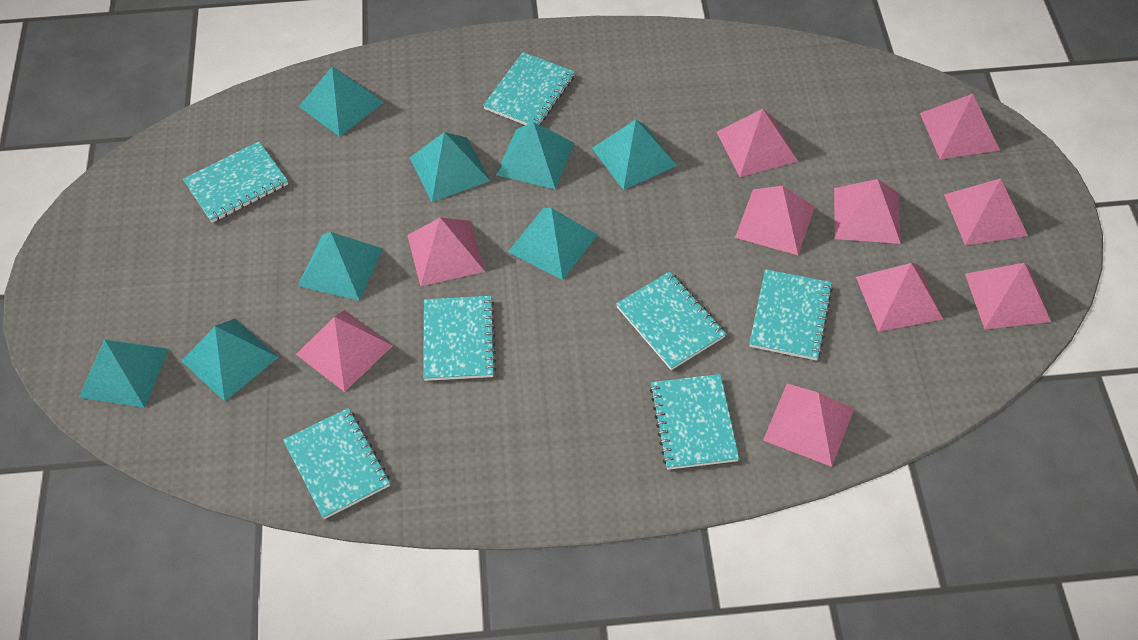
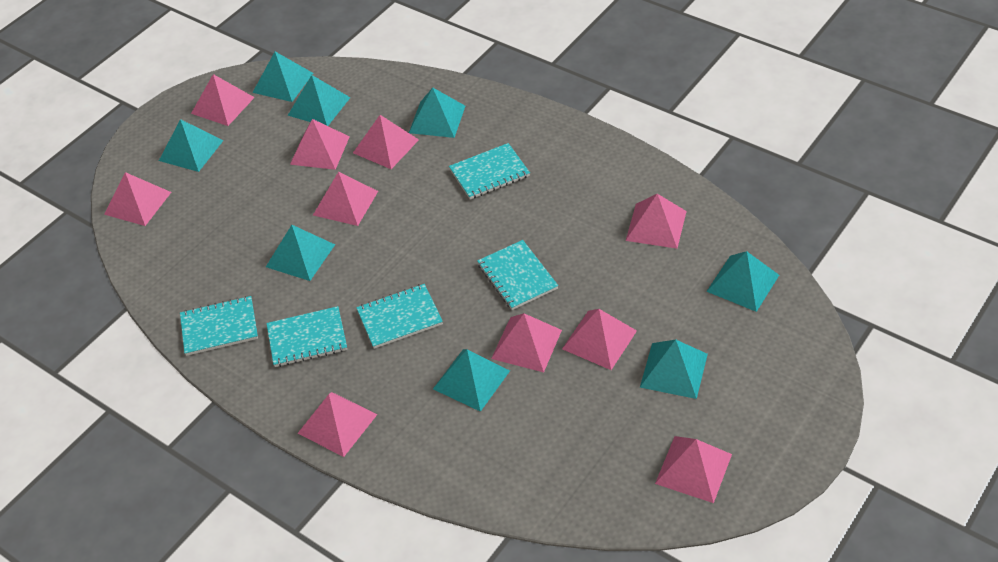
turquoise notebook: 7 -> 5

